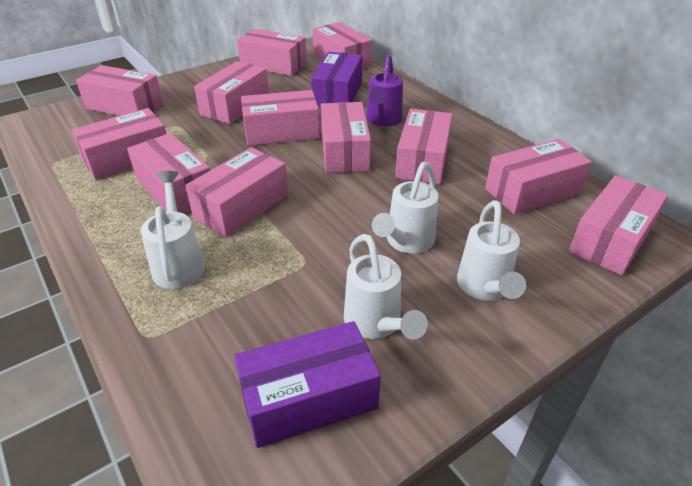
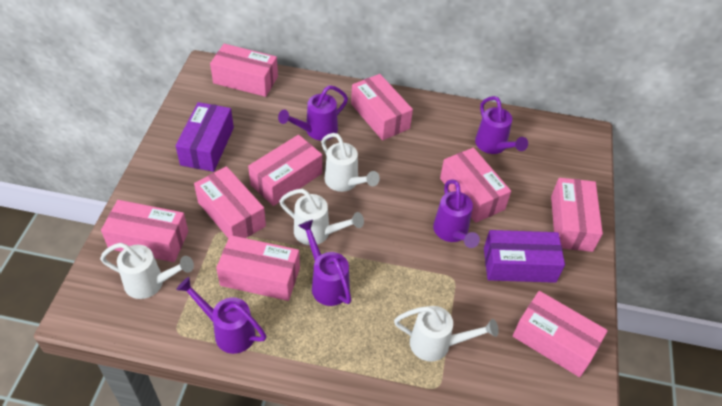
pink box: 12 -> 9
purple watering can: 1 -> 5

